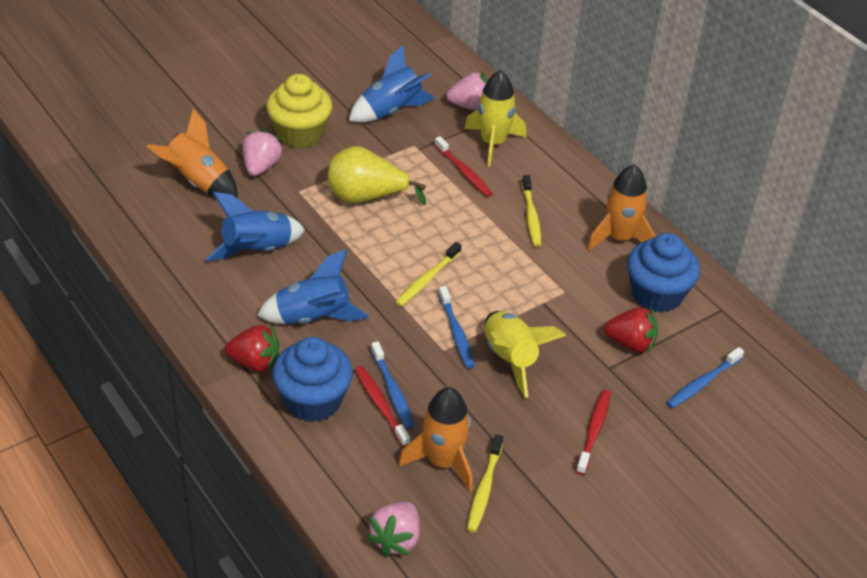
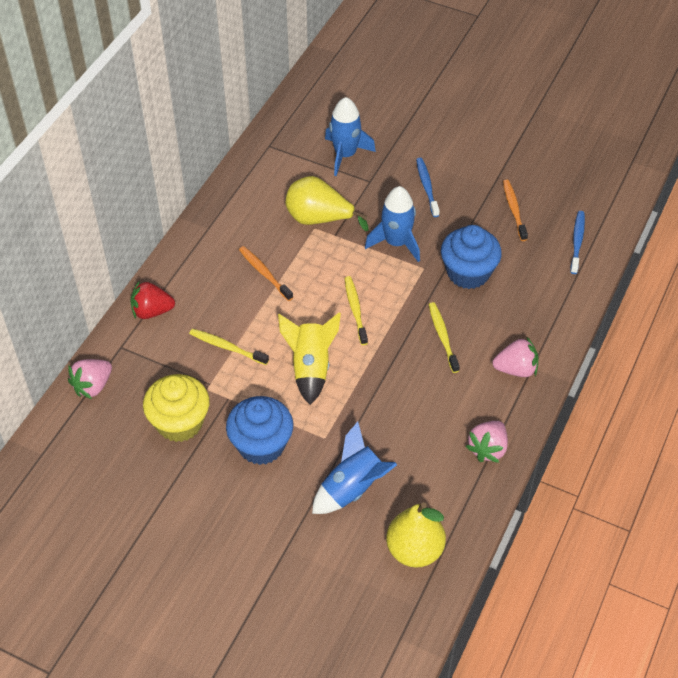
blue toothbrush: 3 -> 2
orange rocket: 3 -> 0
orange toothbrush: 0 -> 2
red strawberry: 2 -> 1
red toothbrush: 3 -> 0
yellow pear: 1 -> 2
yellow rocket: 2 -> 1

